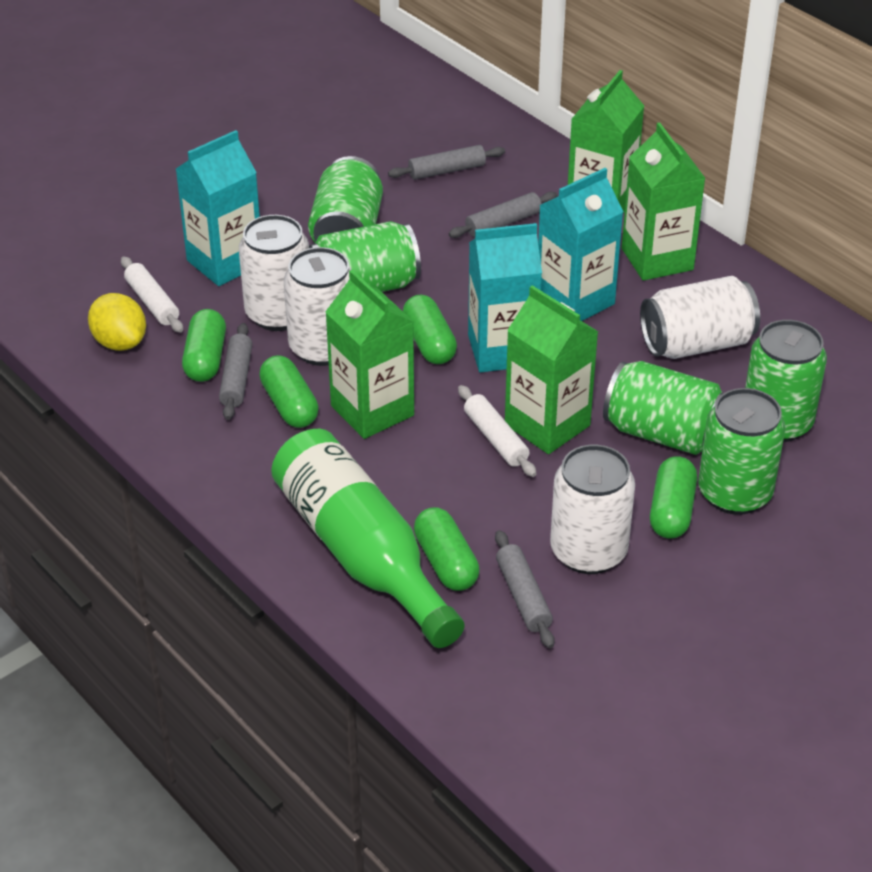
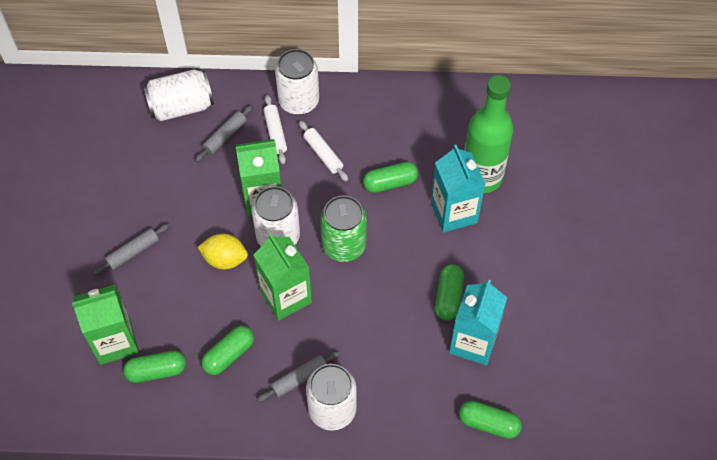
green can: 5 -> 1
green carton: 4 -> 3
grey rolling pin: 4 -> 3
turquoise carton: 3 -> 2

